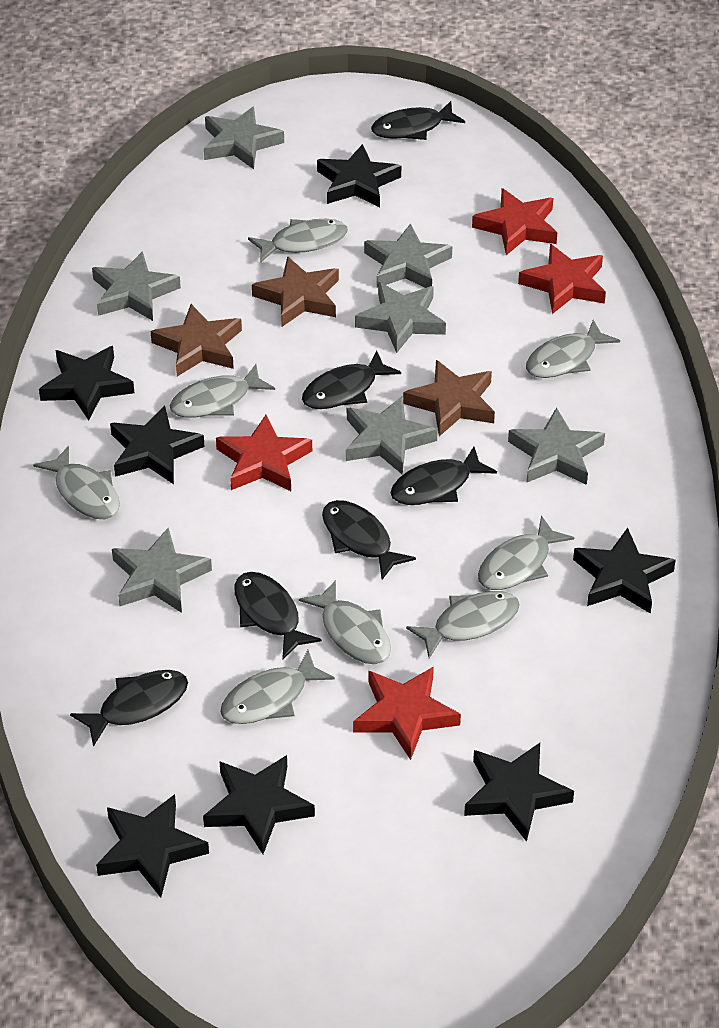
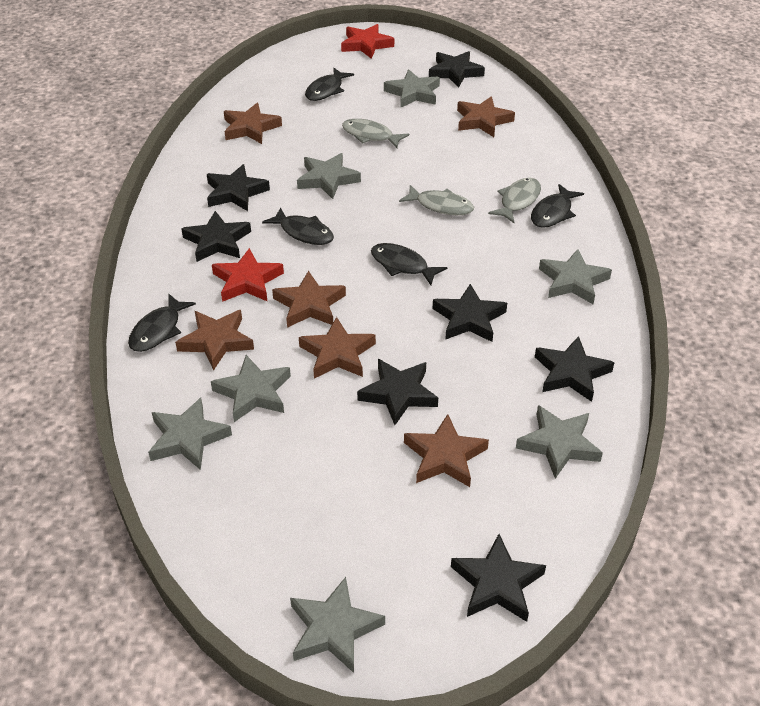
black fish: 6 -> 5
brown star: 3 -> 6
grey fish: 8 -> 3
red star: 4 -> 2

